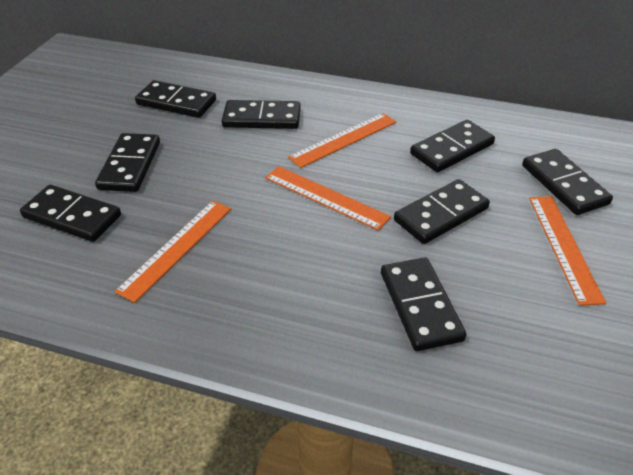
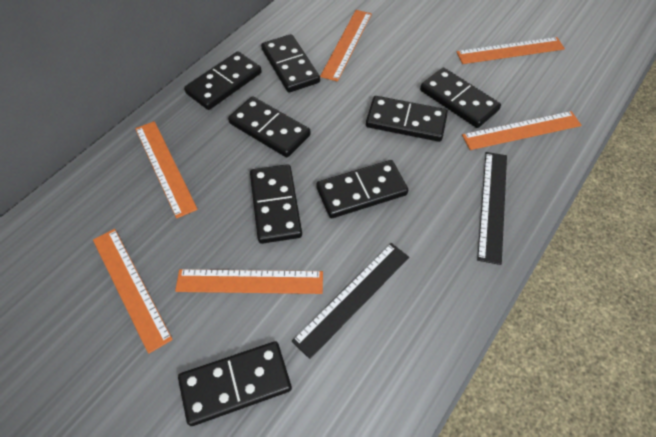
black ruler: 0 -> 2
orange ruler: 4 -> 6

